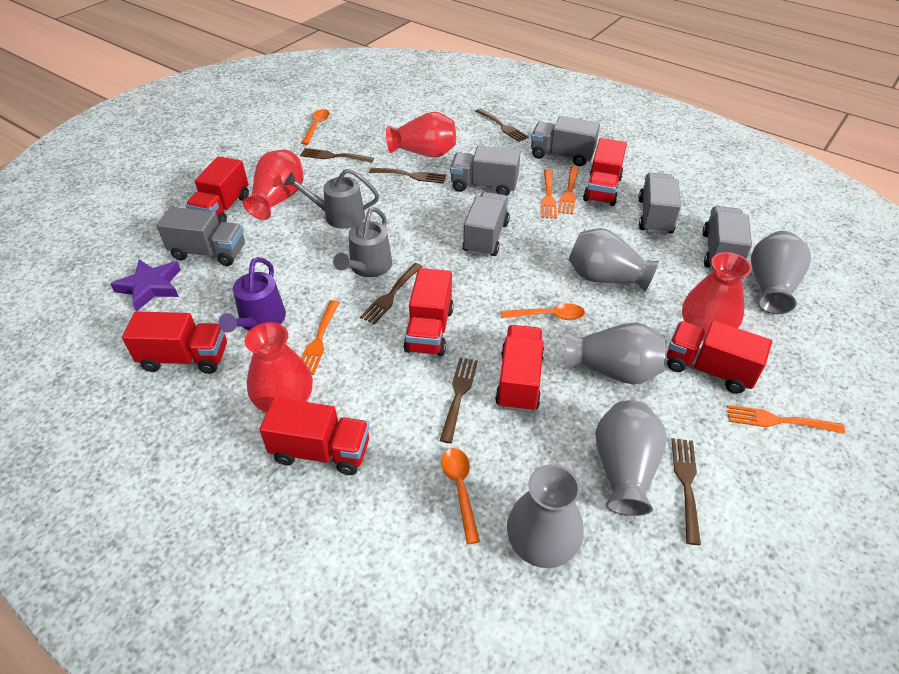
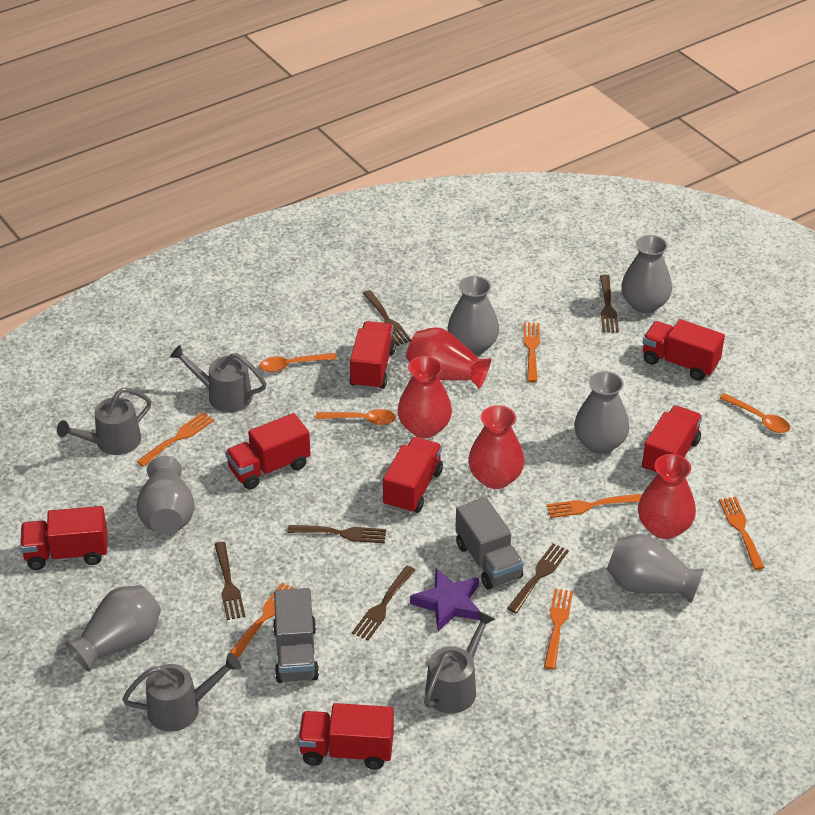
grey truck: 6 -> 2
grey vase: 5 -> 6
grey watering can: 2 -> 4
orange fork: 4 -> 6
purple watering can: 1 -> 0

